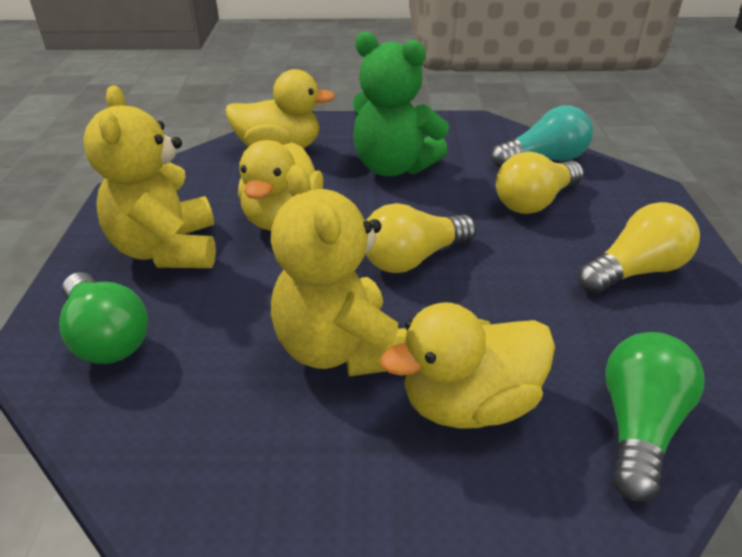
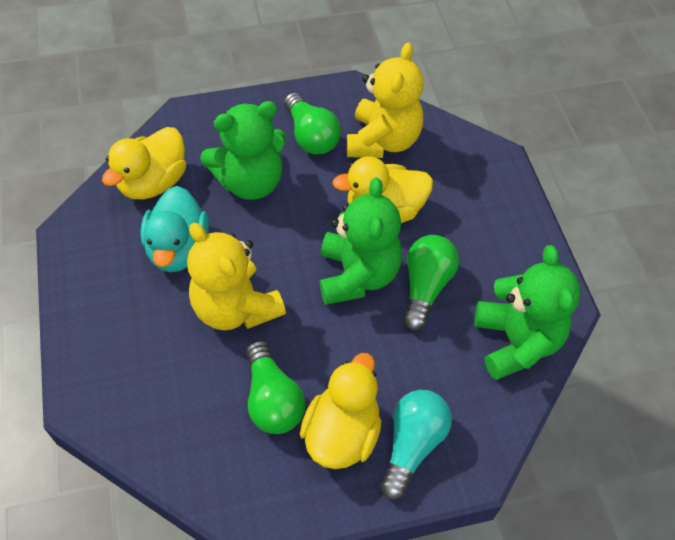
green light bulb: 2 -> 3
green teddy bear: 1 -> 3
turquoise duck: 0 -> 1
yellow light bulb: 3 -> 0

